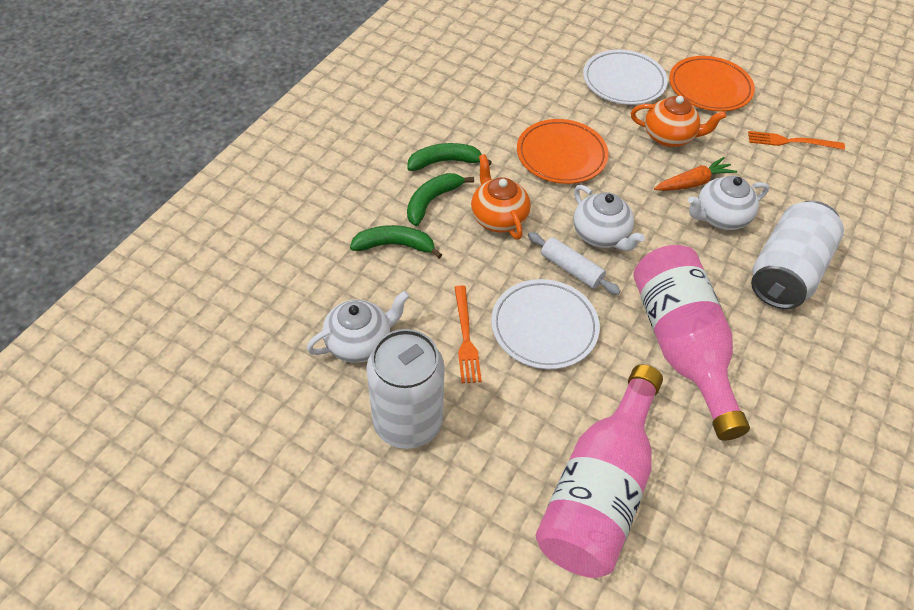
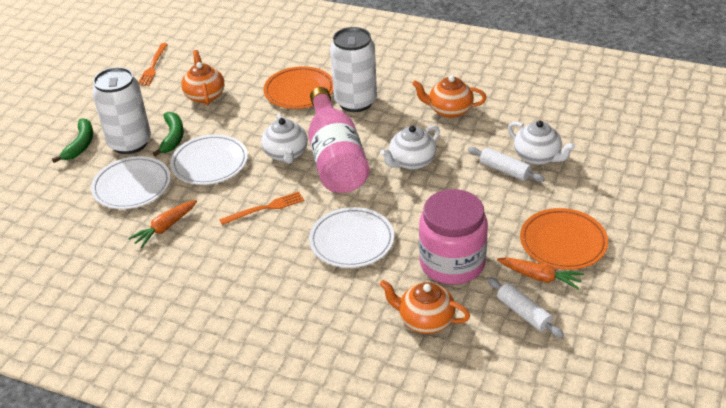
green banana: 3 -> 2
orange carrot: 1 -> 2
orange teapot: 2 -> 3
pink bottle: 2 -> 1
pink jar: 0 -> 1
white plate: 2 -> 3
white rolling pin: 1 -> 2

